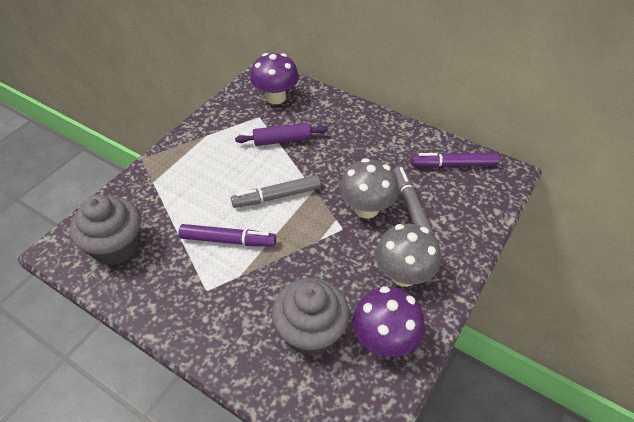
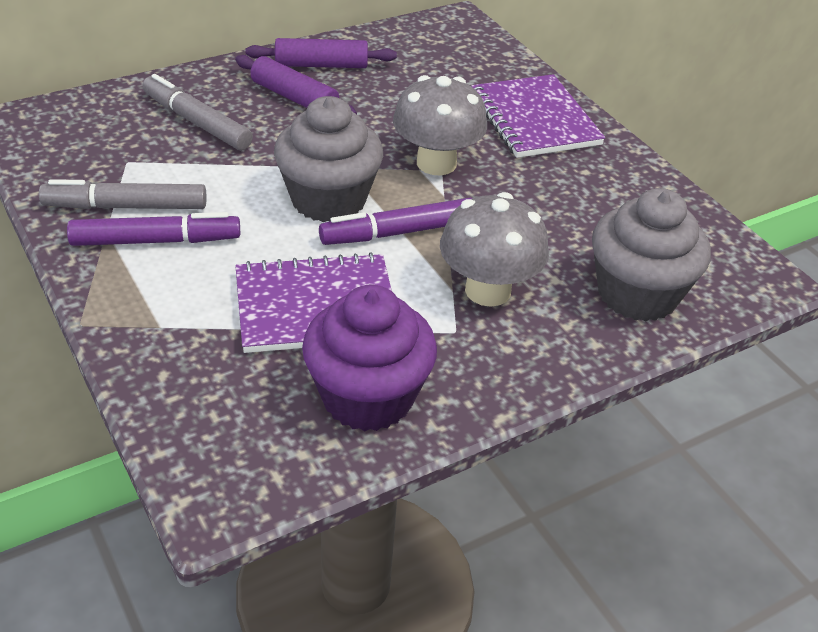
purple cupcake: 0 -> 1
purple mushroom: 2 -> 0
purple notebook: 0 -> 2
purple rolling pin: 1 -> 2

